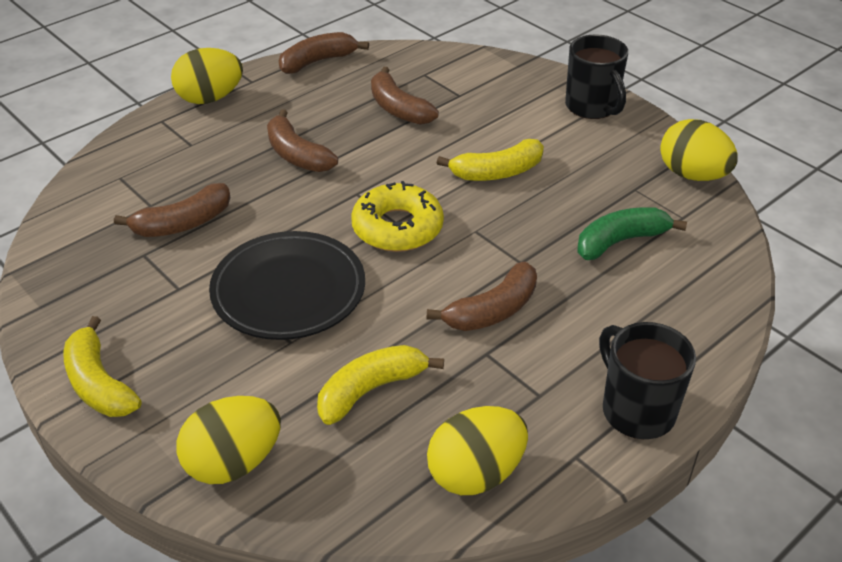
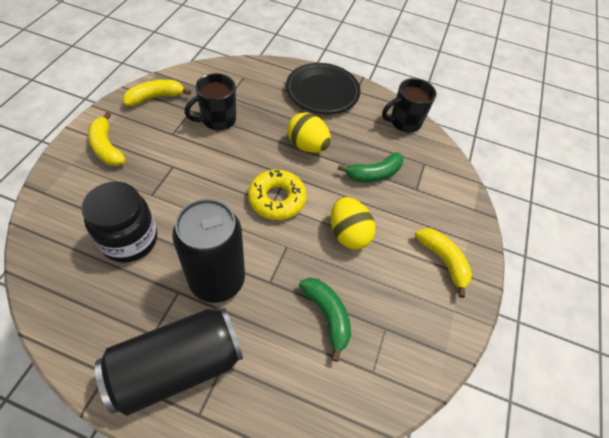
black can: 0 -> 2
black jar: 0 -> 1
brown banana: 5 -> 0
green banana: 1 -> 2
yellow egg: 4 -> 2

